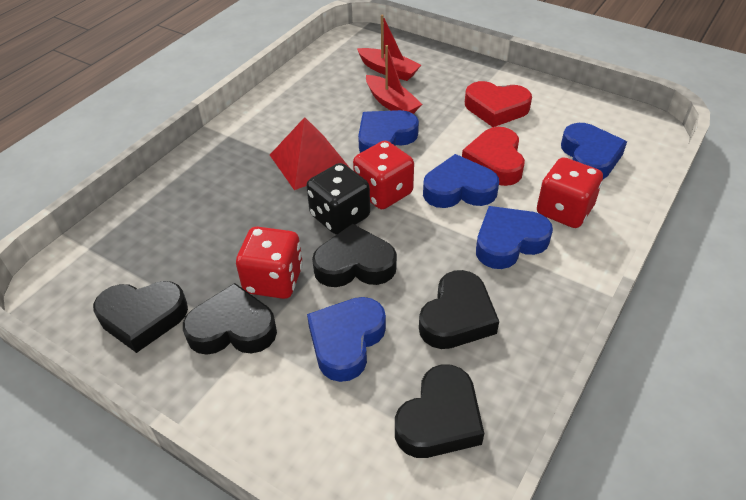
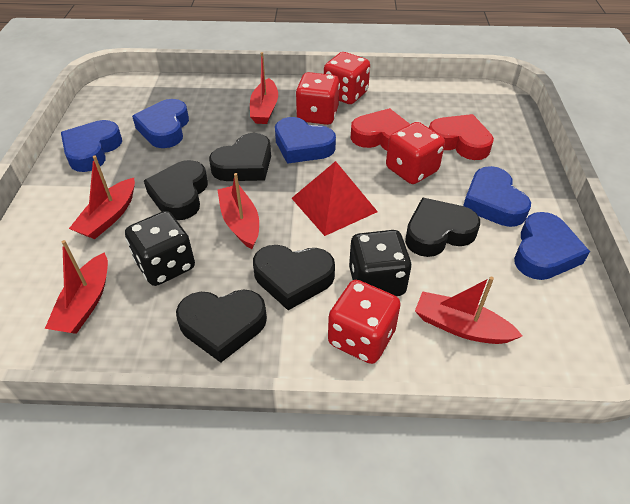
black dice: 1 -> 2
red boat: 2 -> 5
red dice: 3 -> 4

